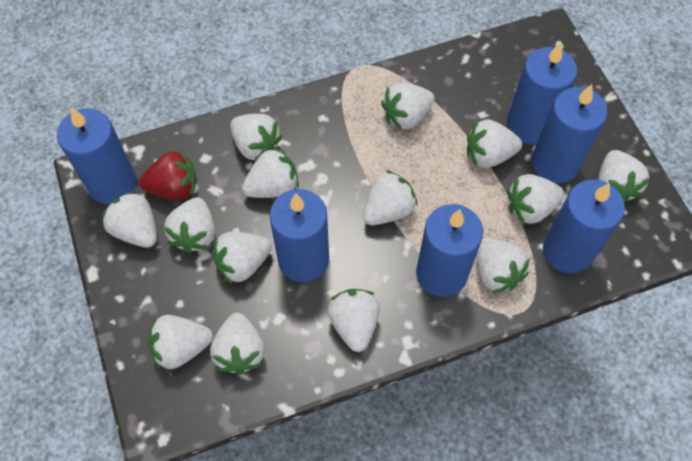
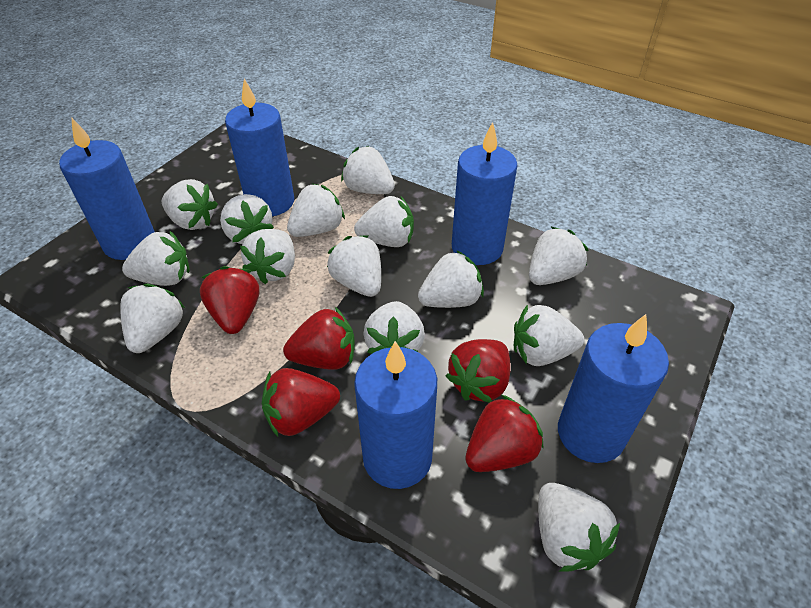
blue candle: 6 -> 5
red strawberry: 1 -> 5

